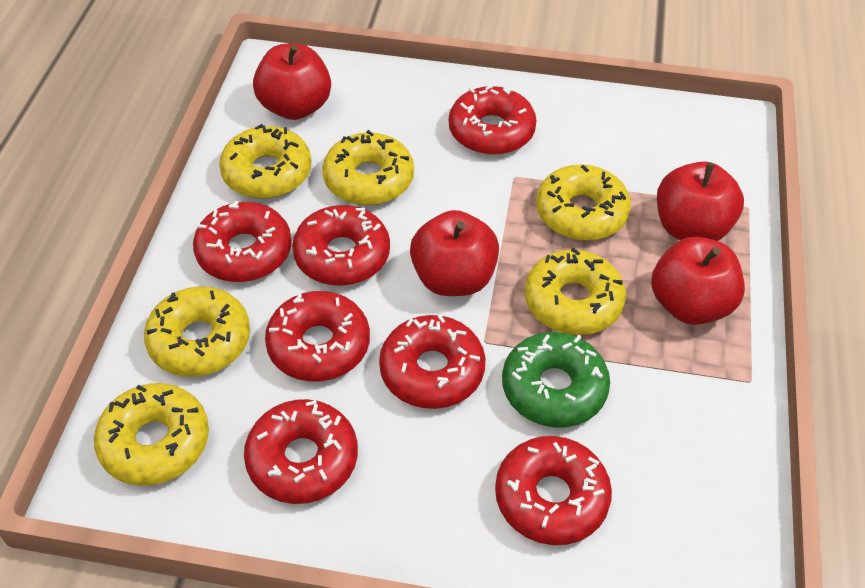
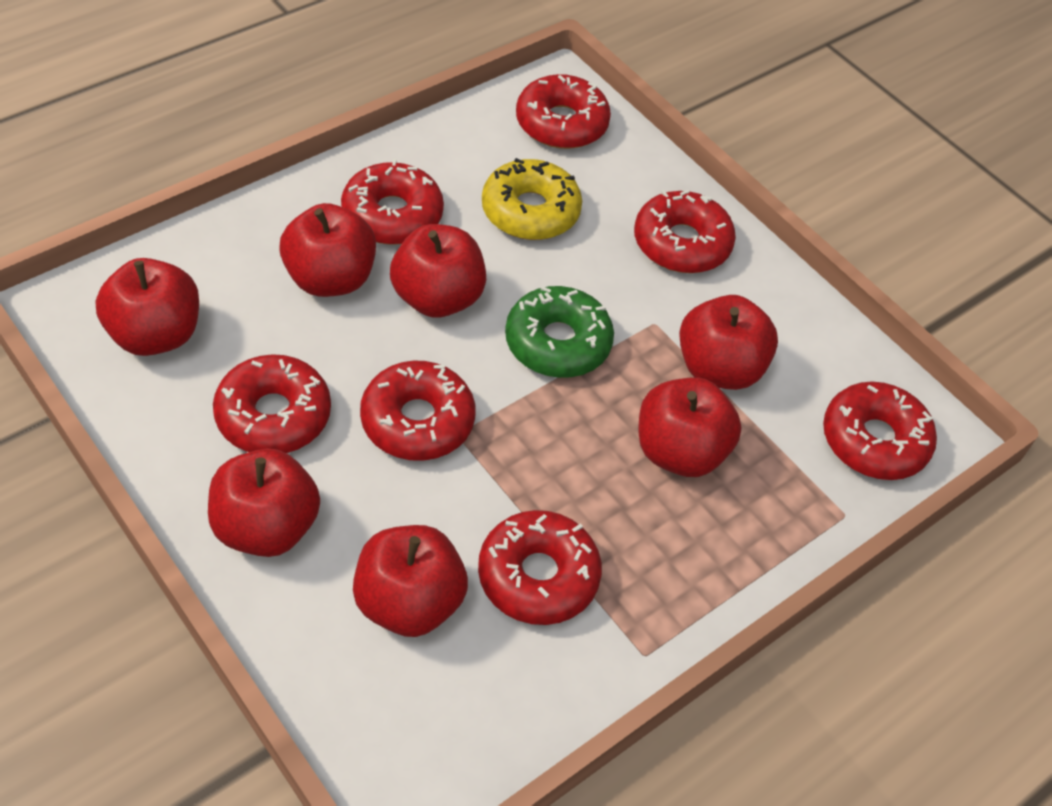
red apple: 4 -> 7
yellow donut: 6 -> 1

